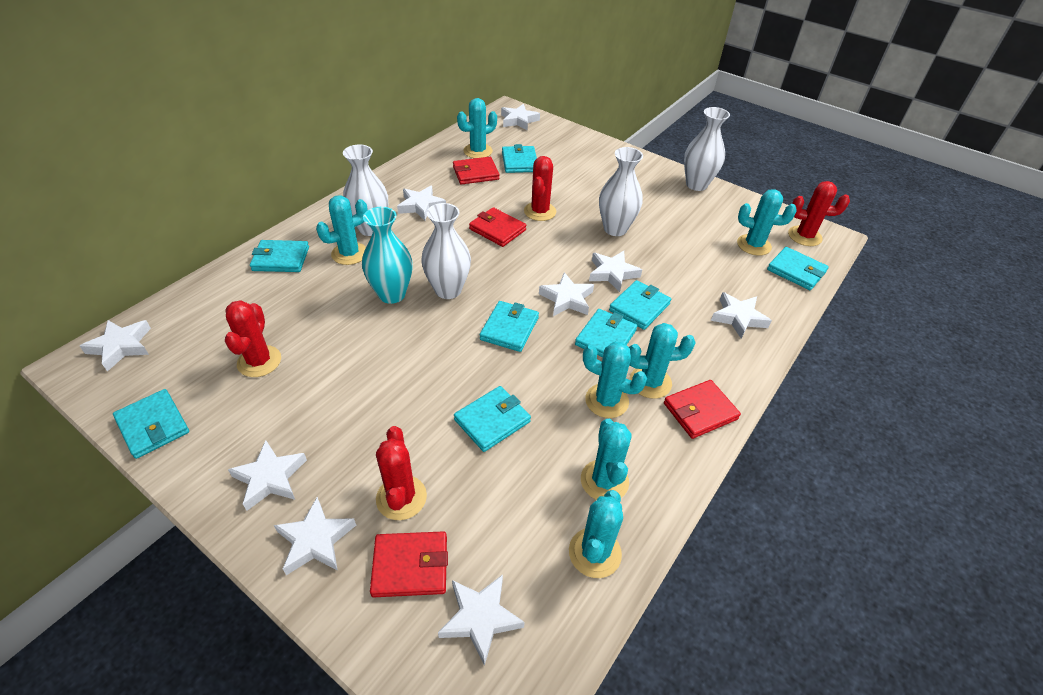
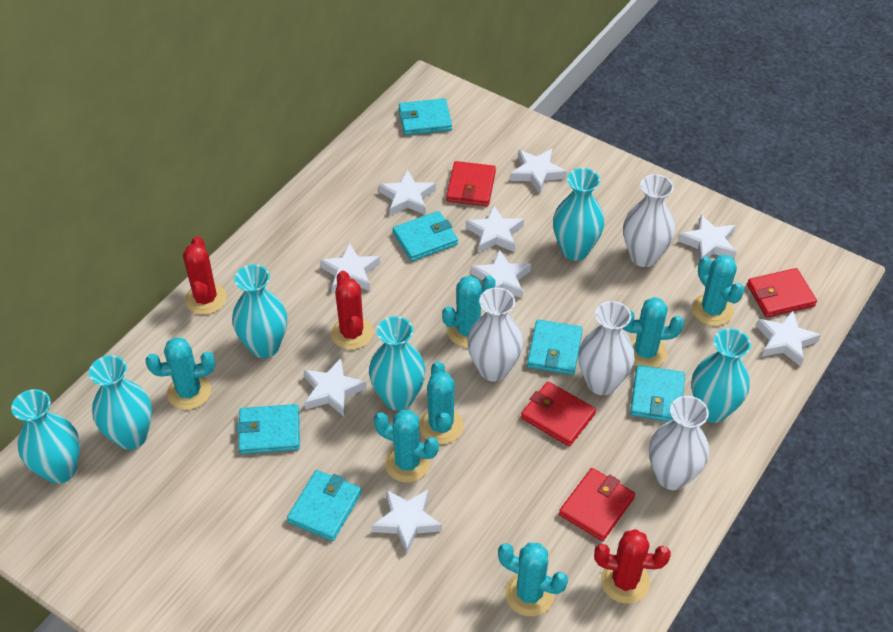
red cactus: 4 -> 3
turquoise vase: 1 -> 6
turquoise wallet: 8 -> 6

